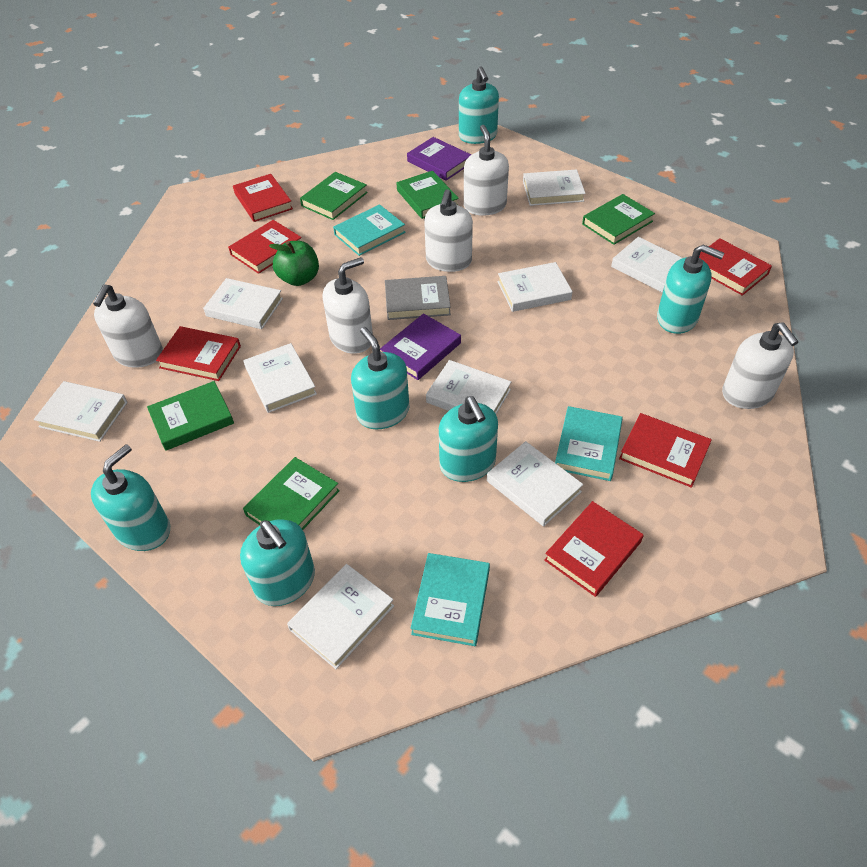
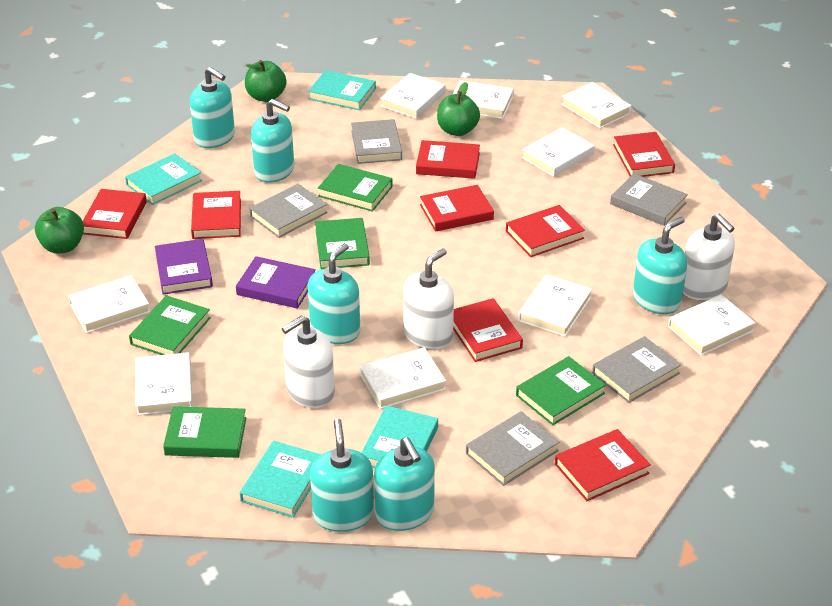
green apple: 1 -> 3
grey book: 1 -> 5
red book: 6 -> 8
turquoise book: 3 -> 4
white soap dispenser: 5 -> 3

